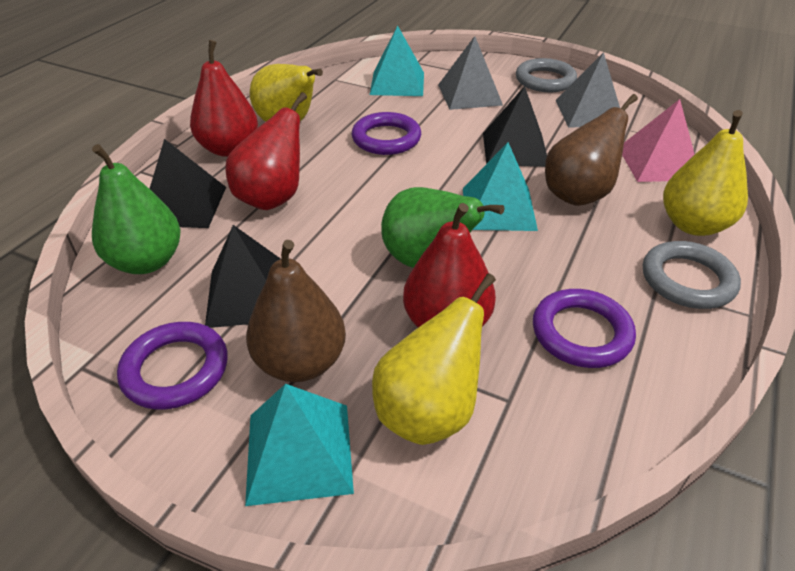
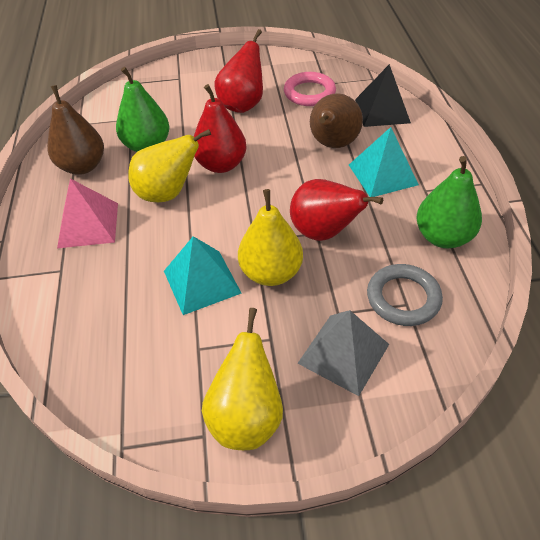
black pyramid: 3 -> 1
grey pyramid: 2 -> 1
grey ring: 2 -> 1
pink ring: 0 -> 1
purple ring: 3 -> 0
turquoise pyramid: 3 -> 2

